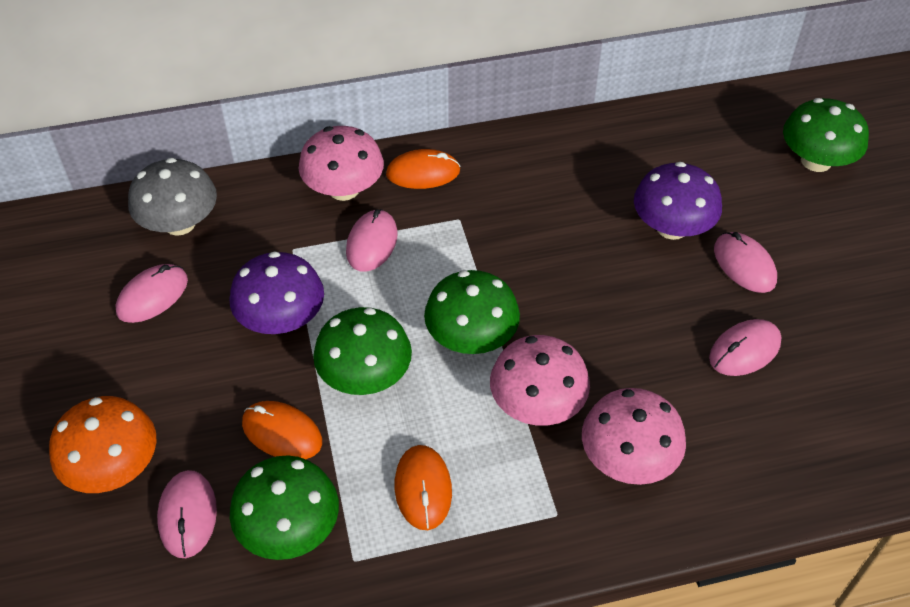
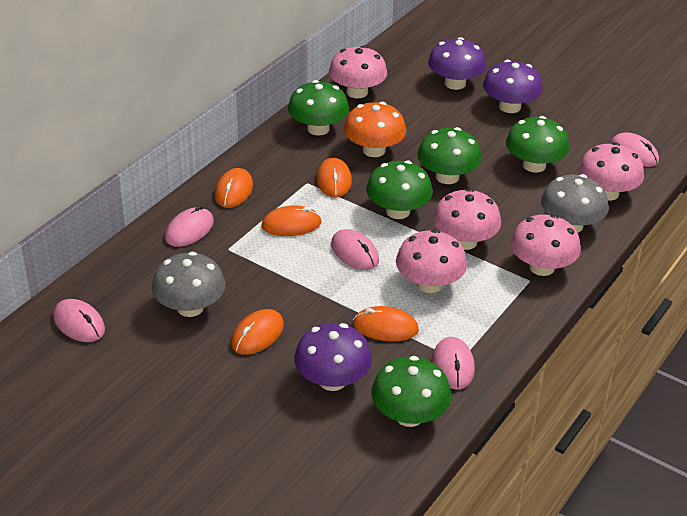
green mushroom: 4 -> 5
grey mushroom: 1 -> 2
orange mouse: 3 -> 5
pink mushroom: 3 -> 5
purple mushroom: 2 -> 3

